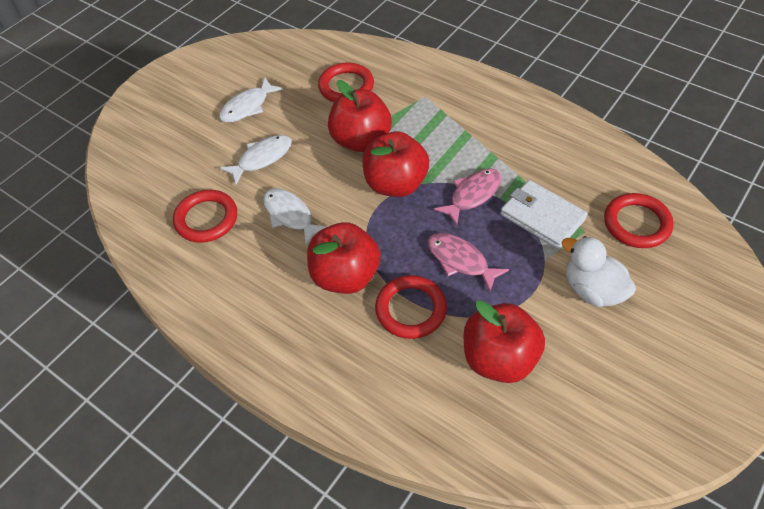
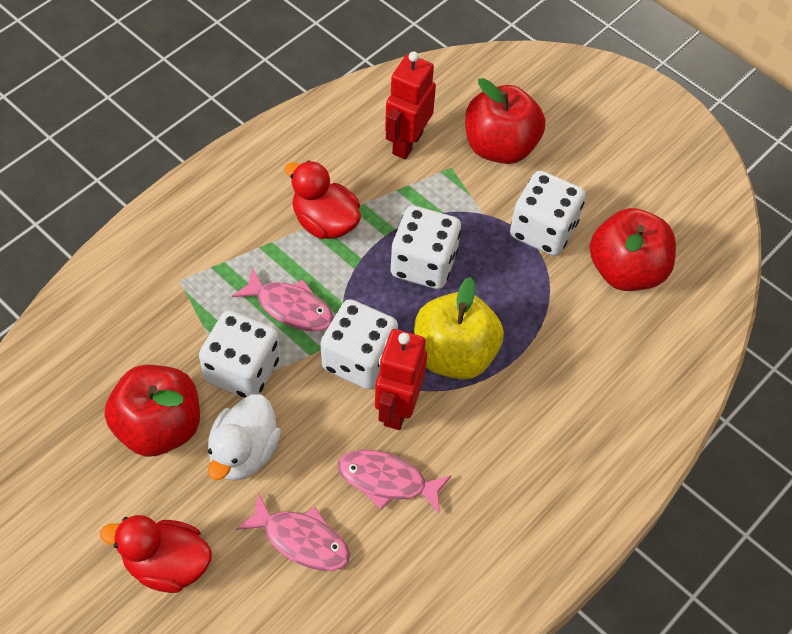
pink fish: 2 -> 3
red apple: 4 -> 3
red duck: 0 -> 2
red ring: 4 -> 0
red robot: 0 -> 2
white dice: 0 -> 4
white fish: 3 -> 0
white wallet: 1 -> 0
yellow apple: 0 -> 1

